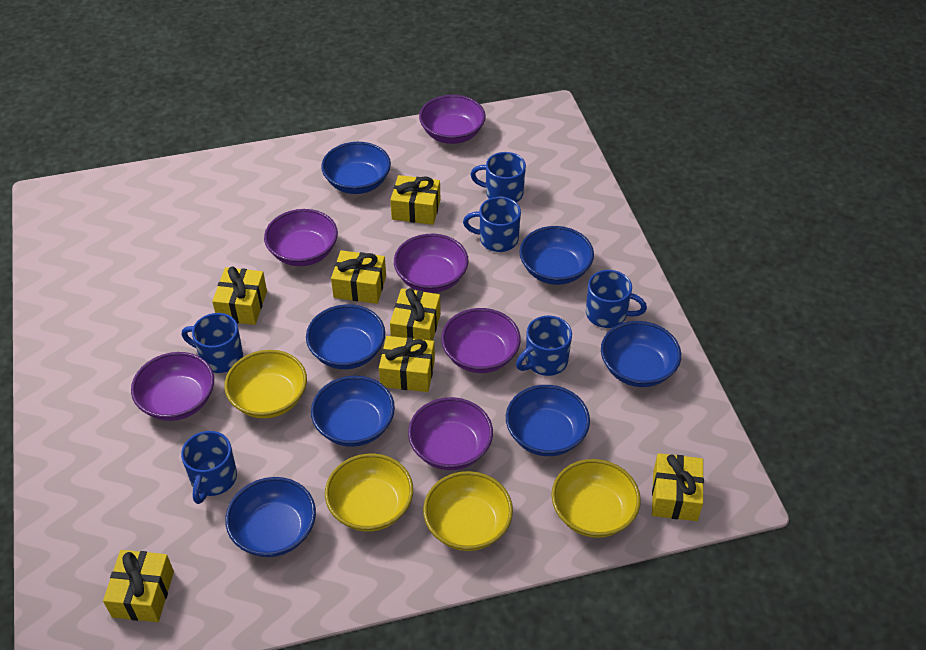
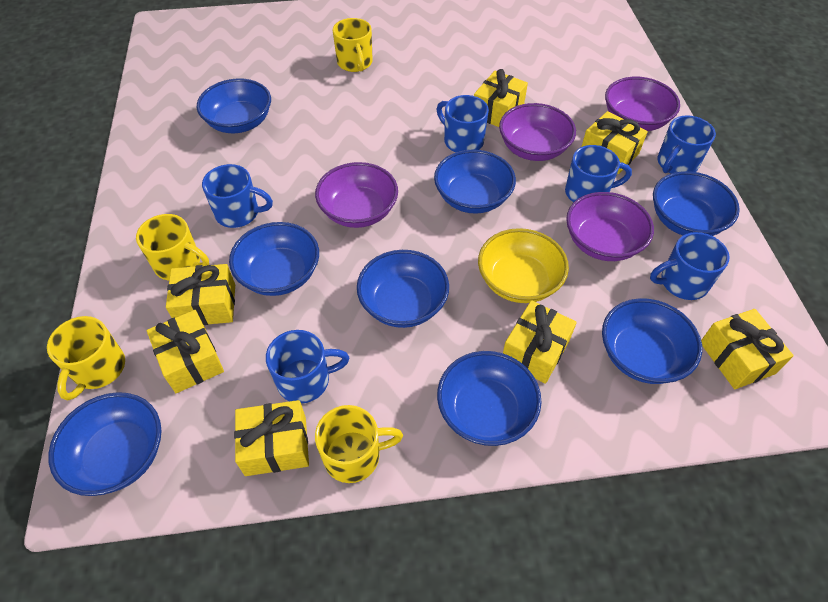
blue bowl: 7 -> 8
purple bowl: 6 -> 4
yellow bowl: 4 -> 1
yellow mug: 0 -> 4

